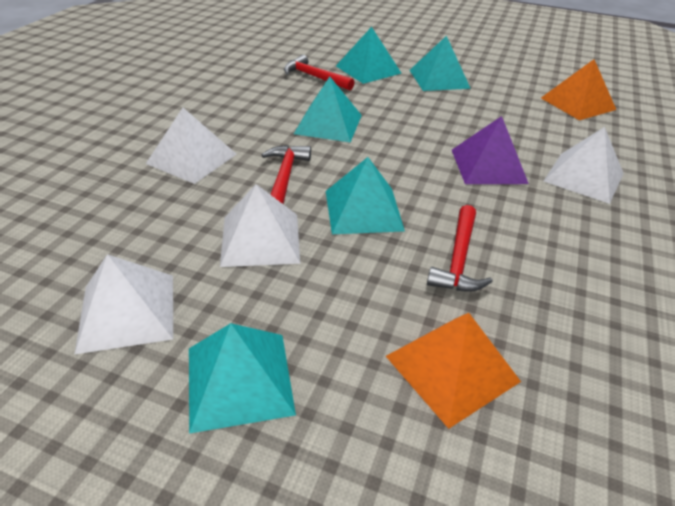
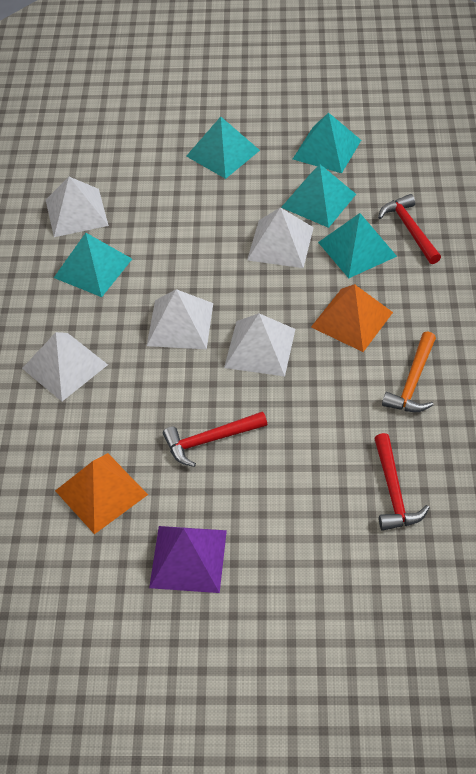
orange hammer: 0 -> 1
white pyramid: 4 -> 5

